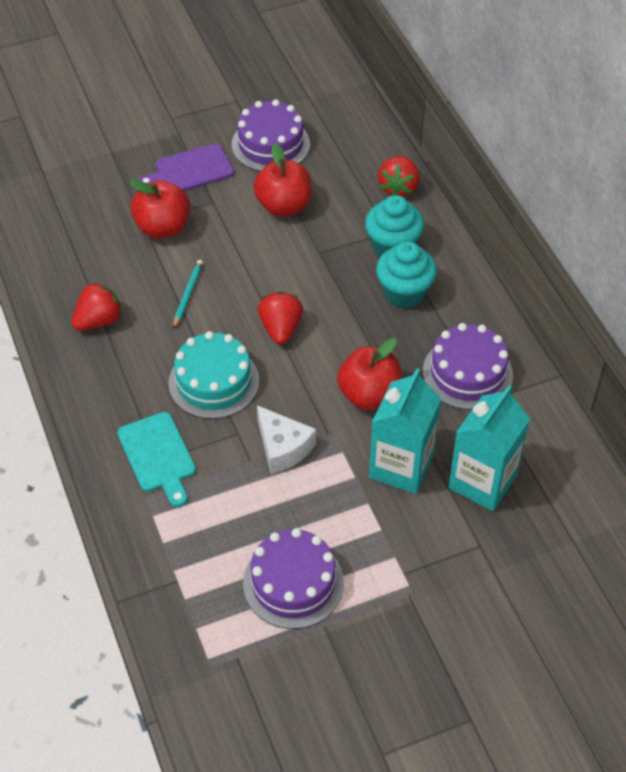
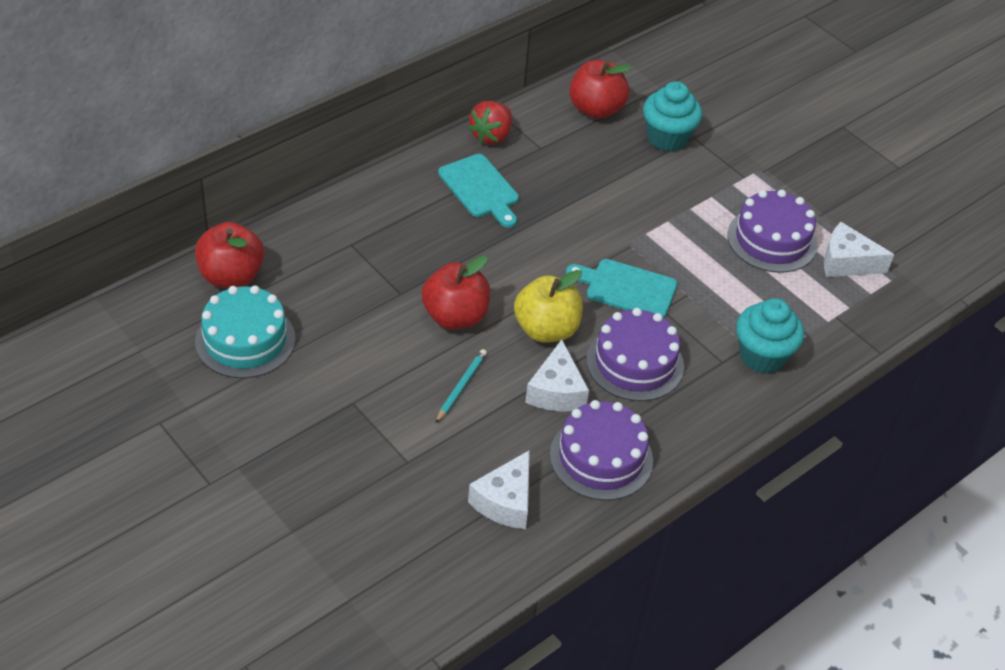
purple cutting board: 1 -> 0
red strawberry: 3 -> 1
turquoise carton: 2 -> 0
turquoise cutting board: 1 -> 2
white cheese: 1 -> 3
yellow apple: 0 -> 1

